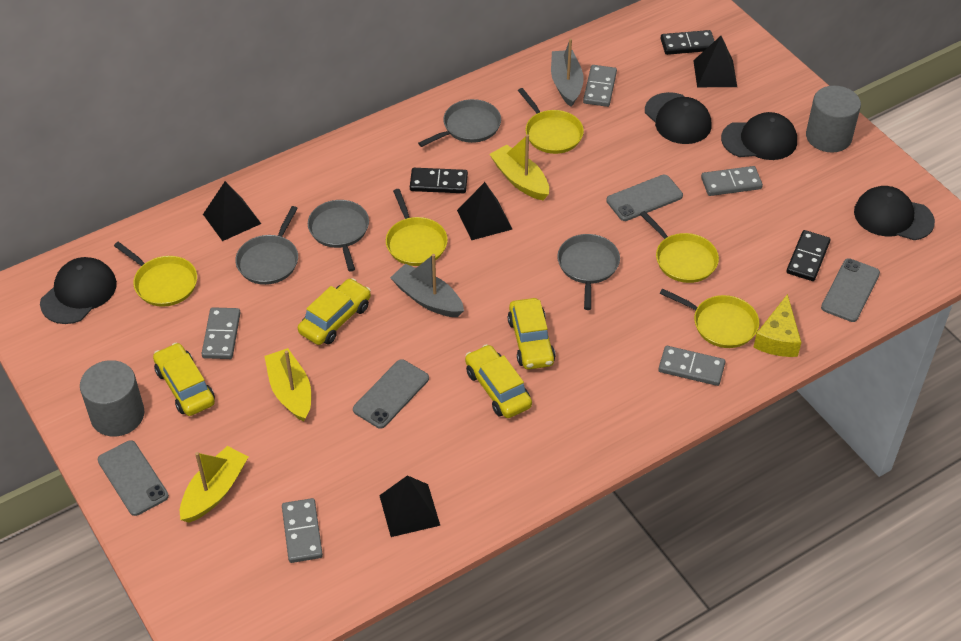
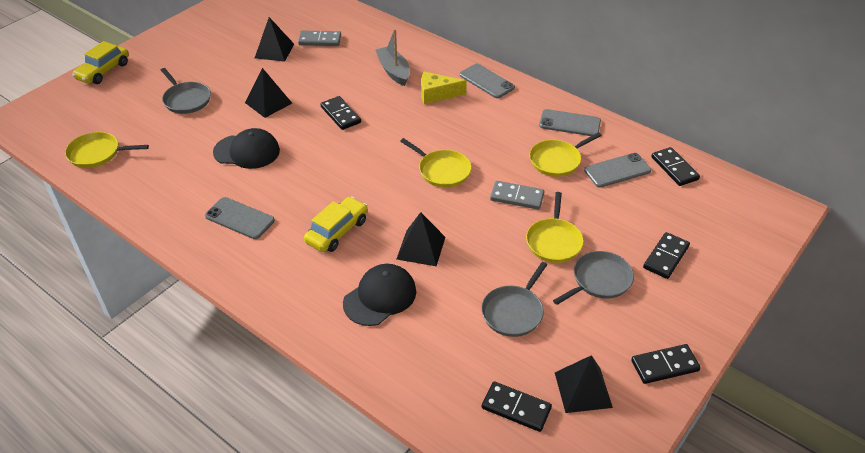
black cap: 4 -> 2
black domino: 3 -> 5
grey boat: 2 -> 1
grey cylinder: 2 -> 0
grey domino: 5 -> 2
grey pan: 4 -> 3
yellow boat: 3 -> 0
yellow car: 4 -> 2
yellow pan: 5 -> 4

